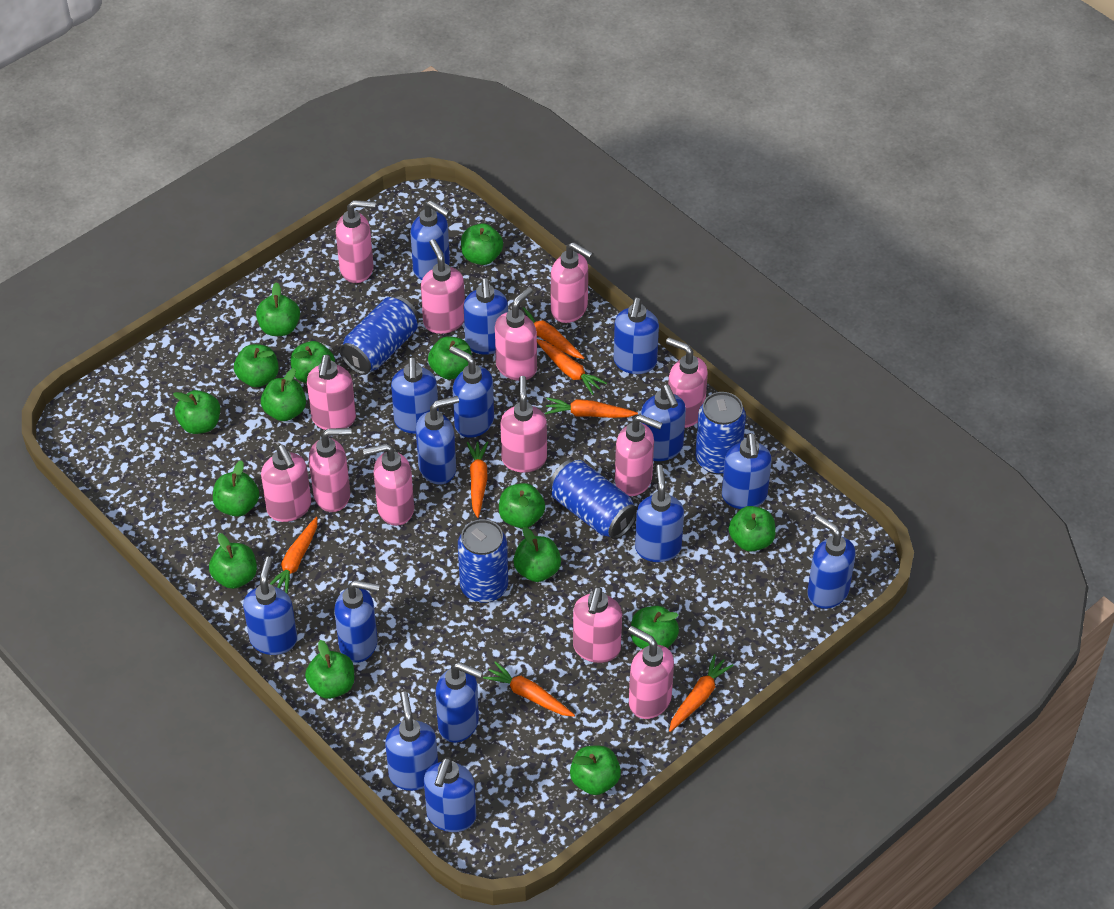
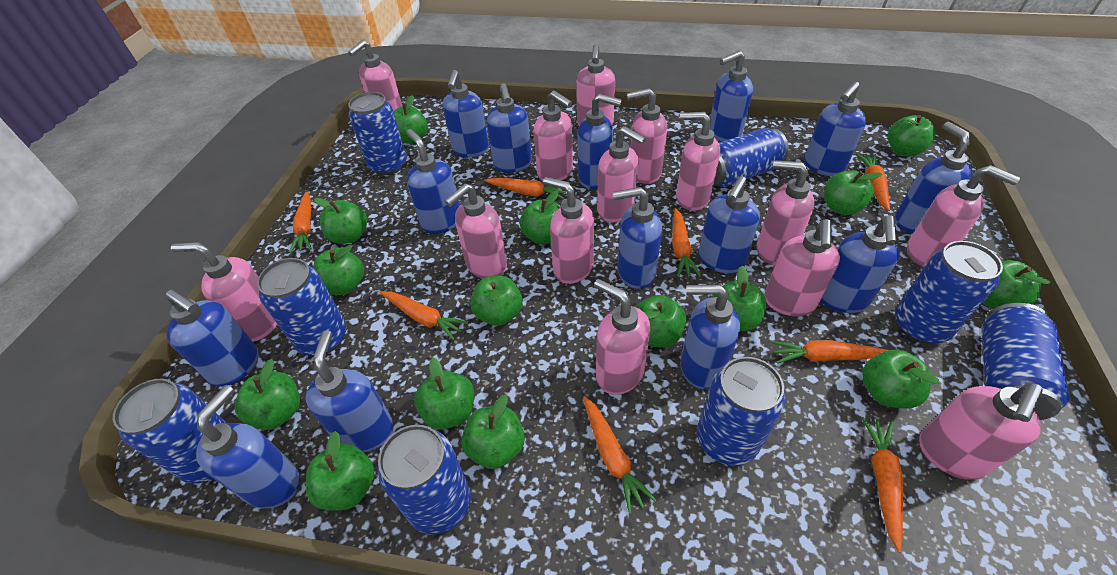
blue can: 4 -> 8
blue soap dispenser: 15 -> 14
orange carrot: 7 -> 8
pink soap dispenser: 13 -> 14

